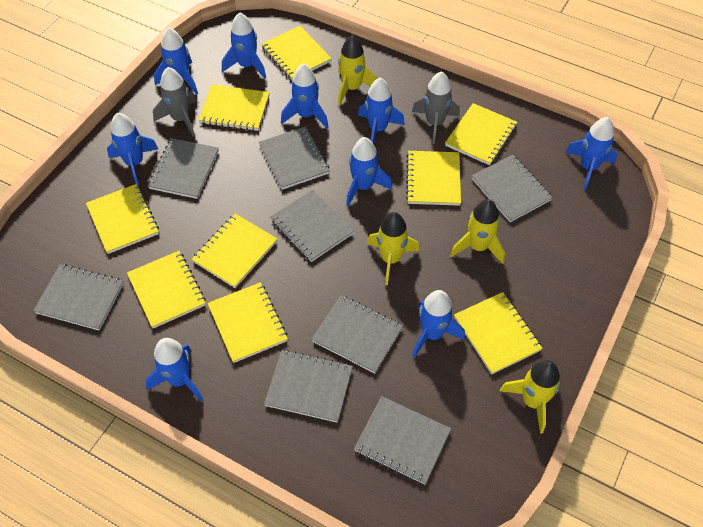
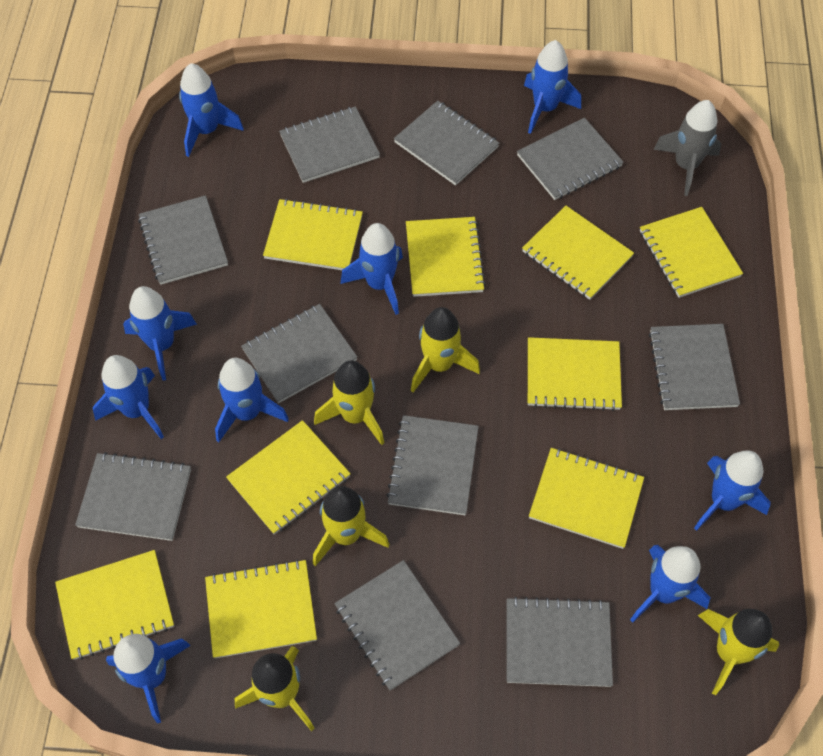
grey notebook: 8 -> 10
grey rocket: 2 -> 1
yellow rocket: 4 -> 5

